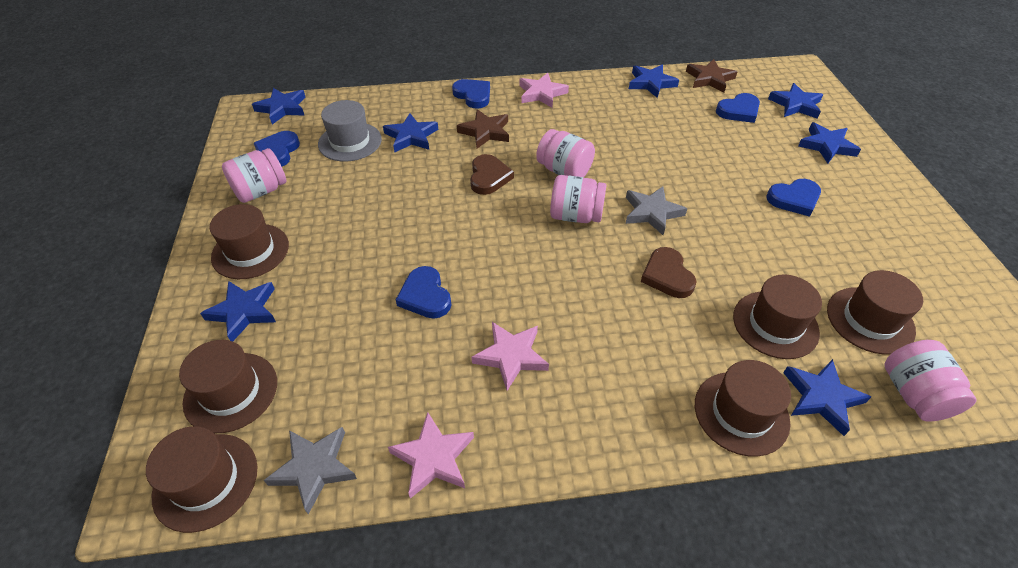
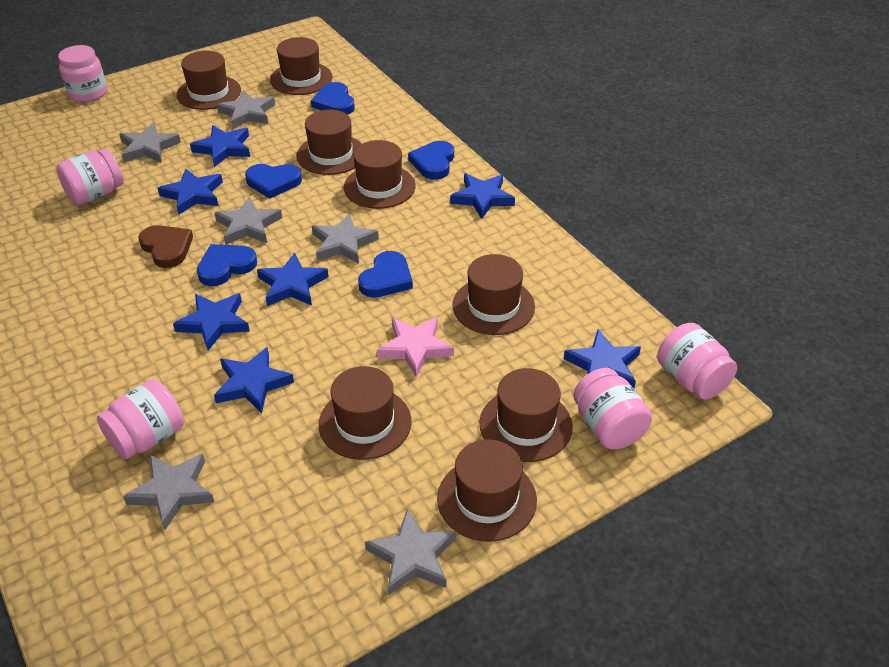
brown hat: 6 -> 8
brown heart: 2 -> 1
brown star: 2 -> 0
grey hat: 1 -> 0
grey star: 2 -> 6
pink jar: 4 -> 5
pink star: 3 -> 1

